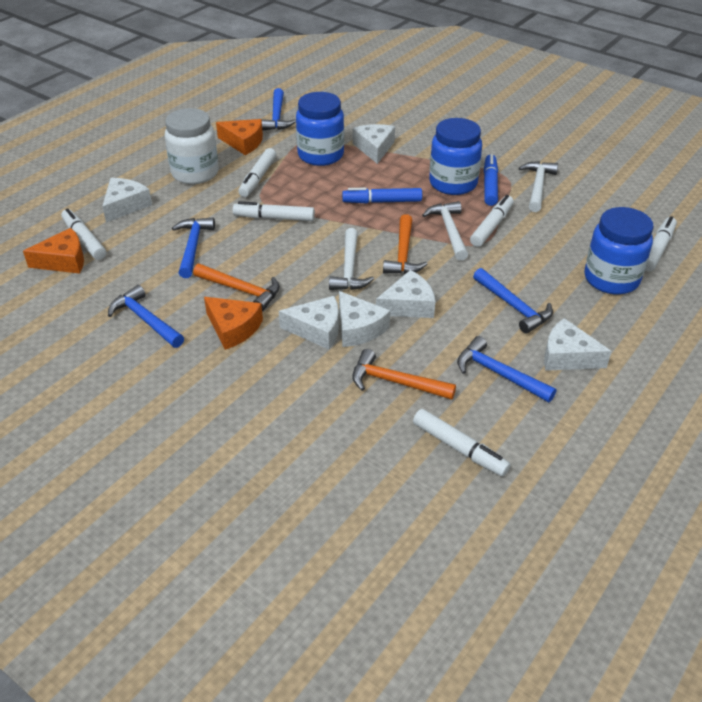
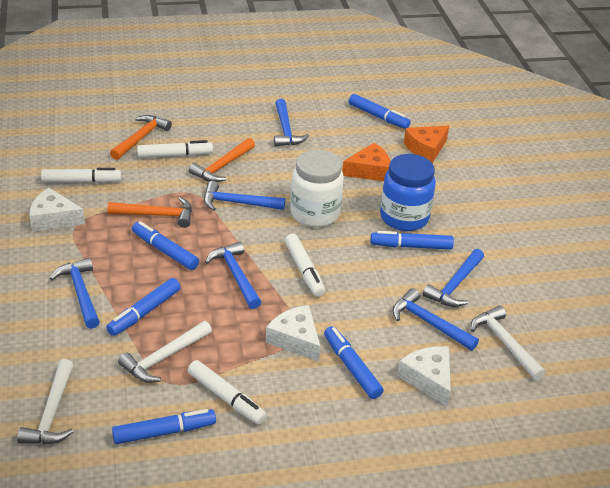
blue hammer: 5 -> 6
blue jar: 3 -> 1
blue marker: 2 -> 6
orange cheese: 3 -> 2
white cheese: 6 -> 3
white marker: 6 -> 4

